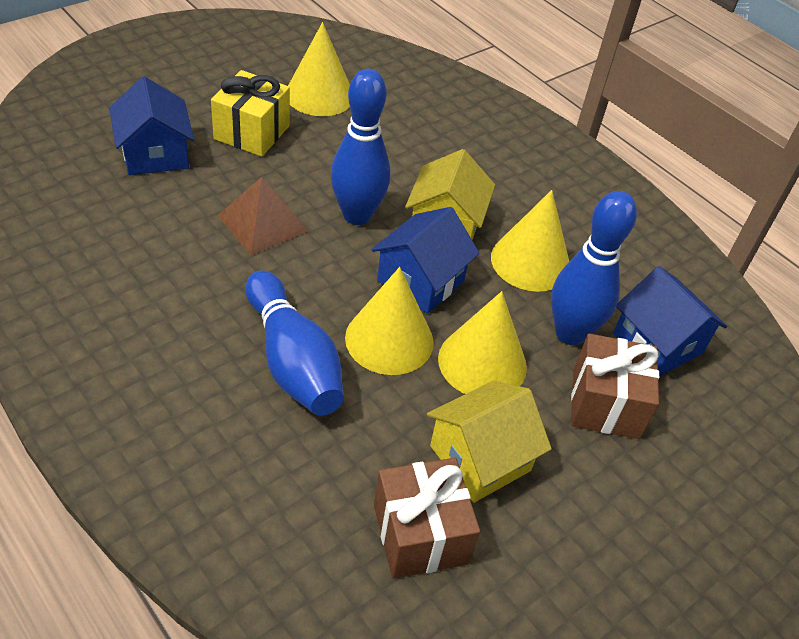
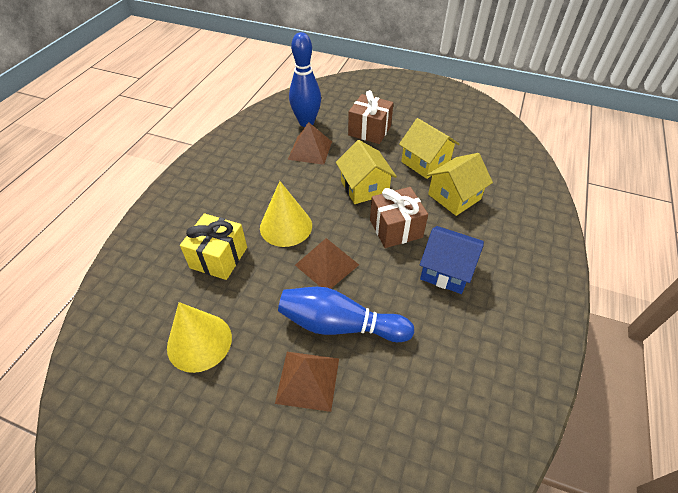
blue bowling pin: 3 -> 2
blue house: 3 -> 1
brown pyramid: 1 -> 3
yellow cone: 4 -> 2
yellow house: 2 -> 3

